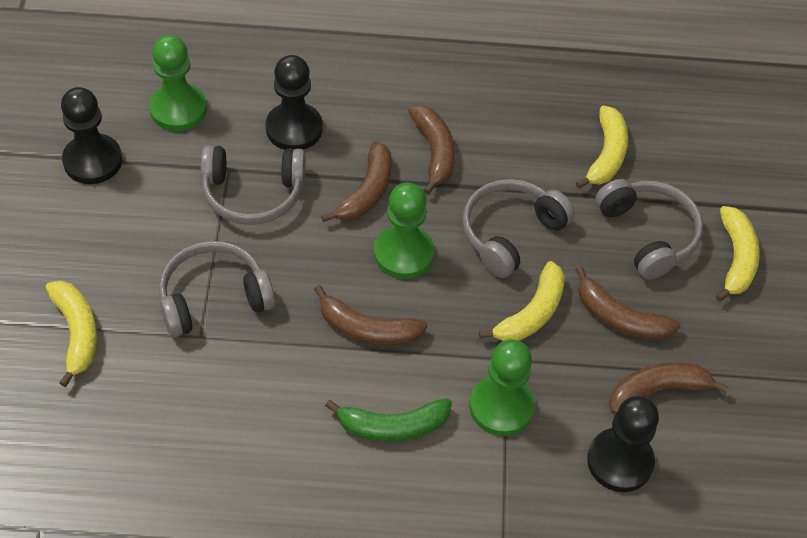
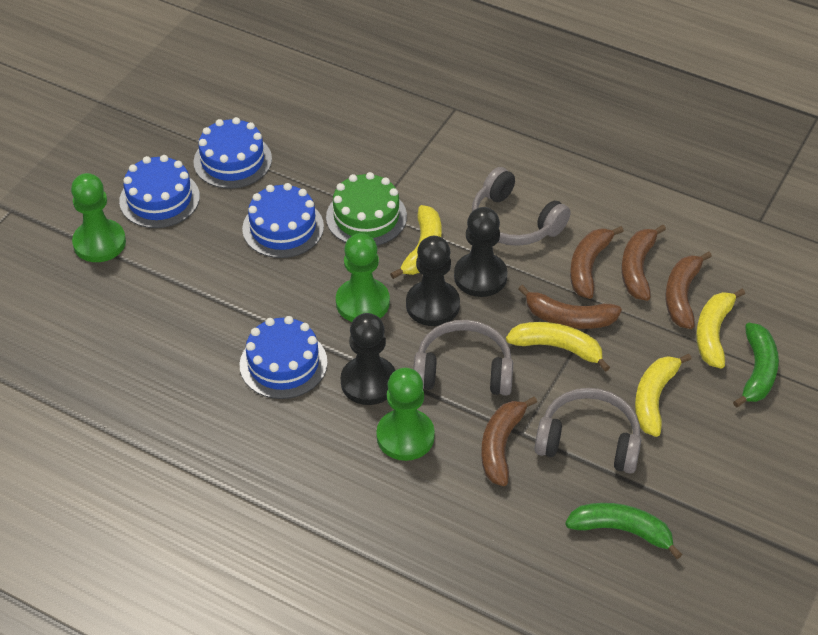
blue cake: 0 -> 4
green banana: 1 -> 2
green cake: 0 -> 1
grey headphones: 4 -> 3

